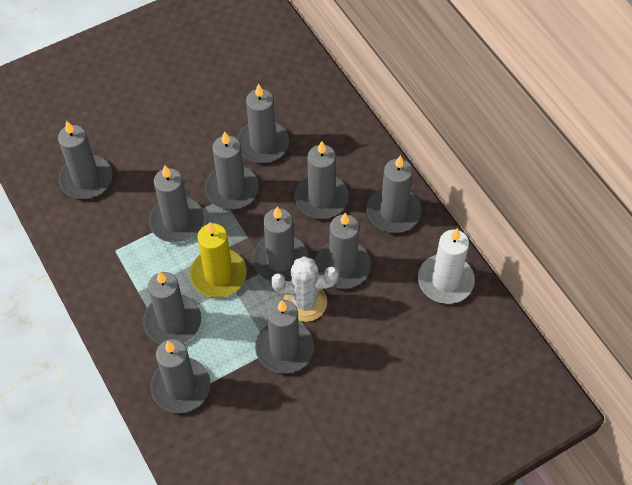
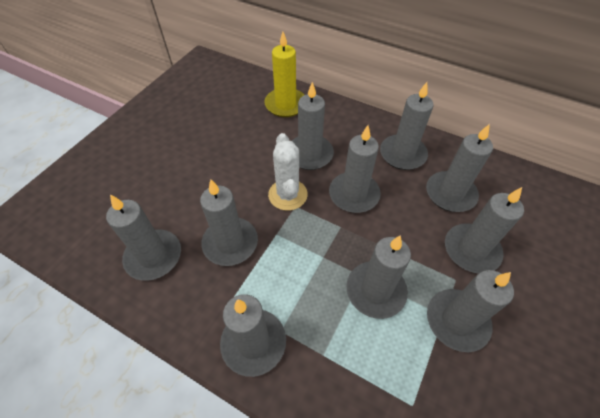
grey candle: 11 -> 10
white candle: 1 -> 0

